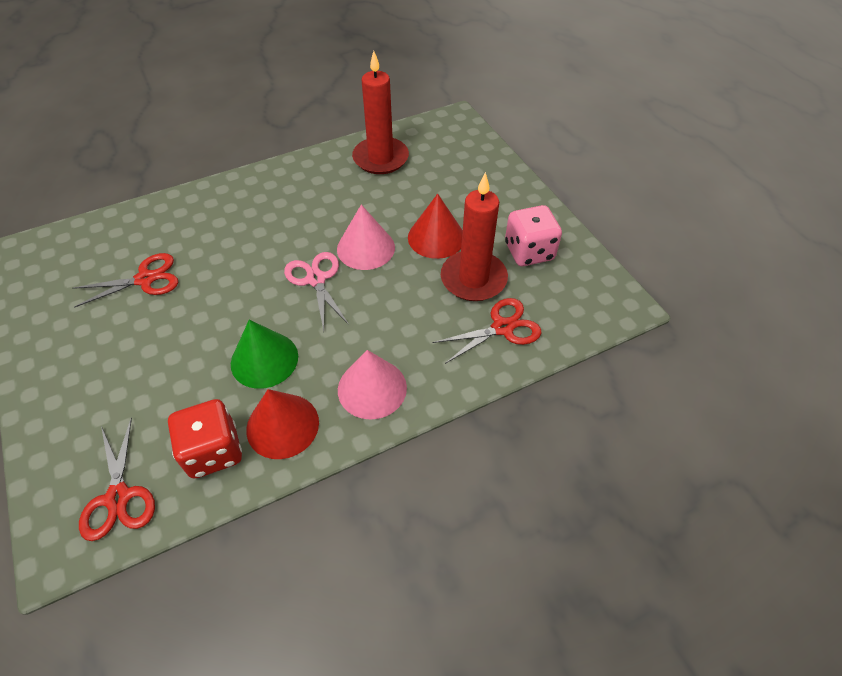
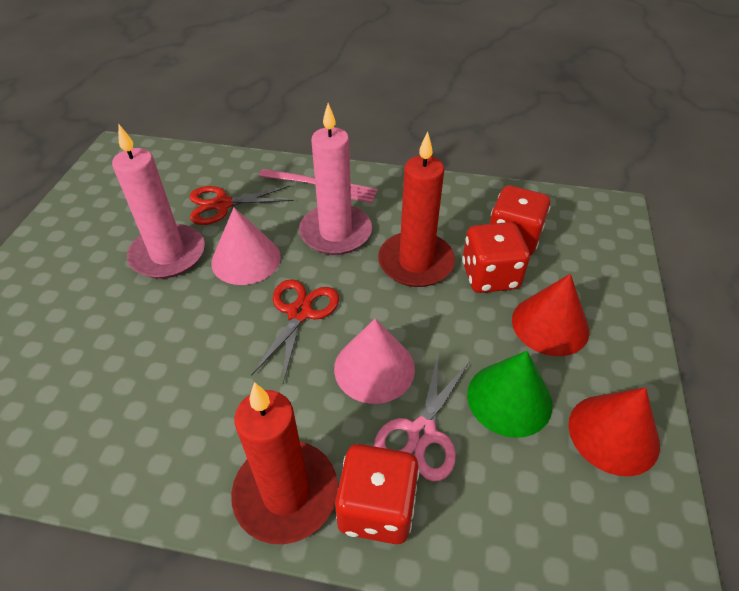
pink candle: 0 -> 2
pink dice: 1 -> 0
pink fork: 0 -> 1
red dice: 1 -> 3
red scissors: 3 -> 2

